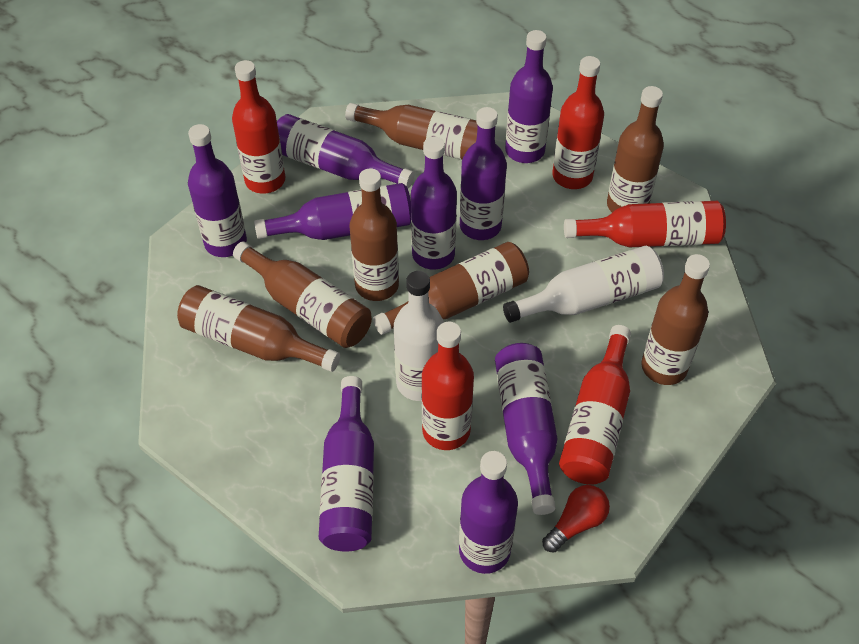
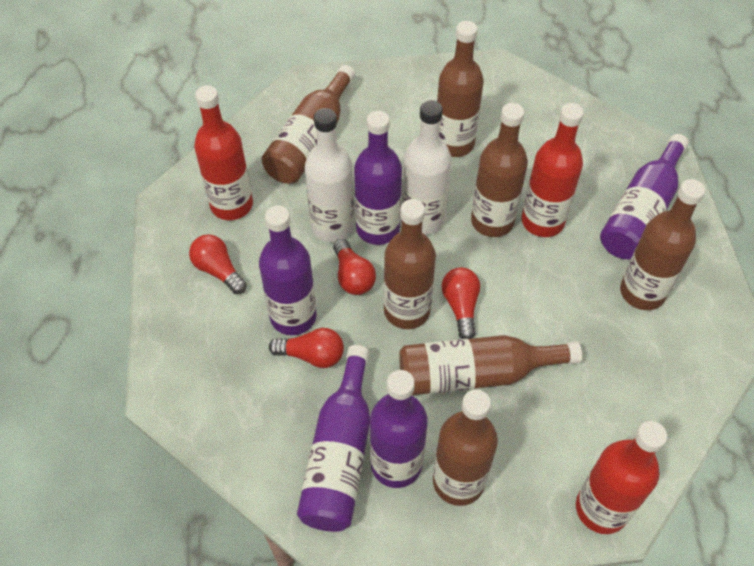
purple bottle: 9 -> 5
red bottle: 5 -> 3
red light bulb: 1 -> 4

